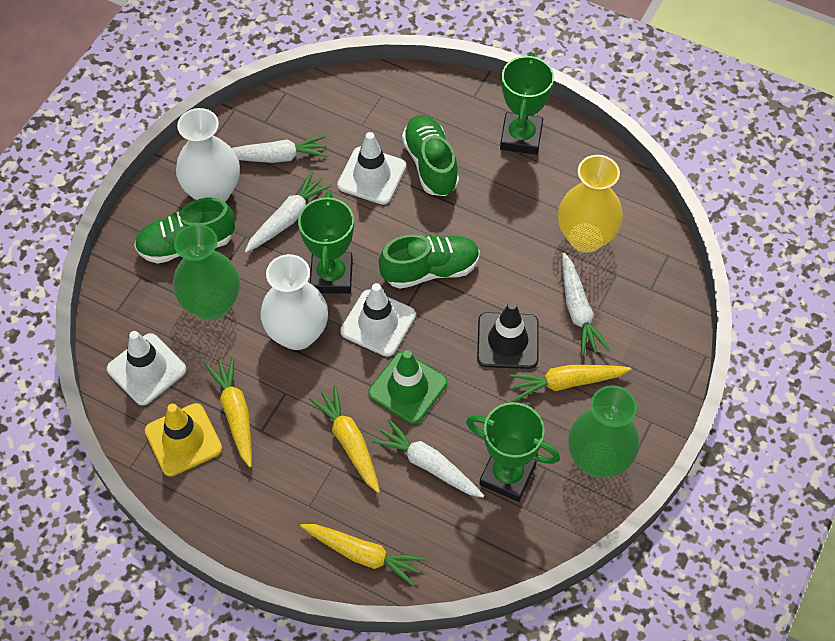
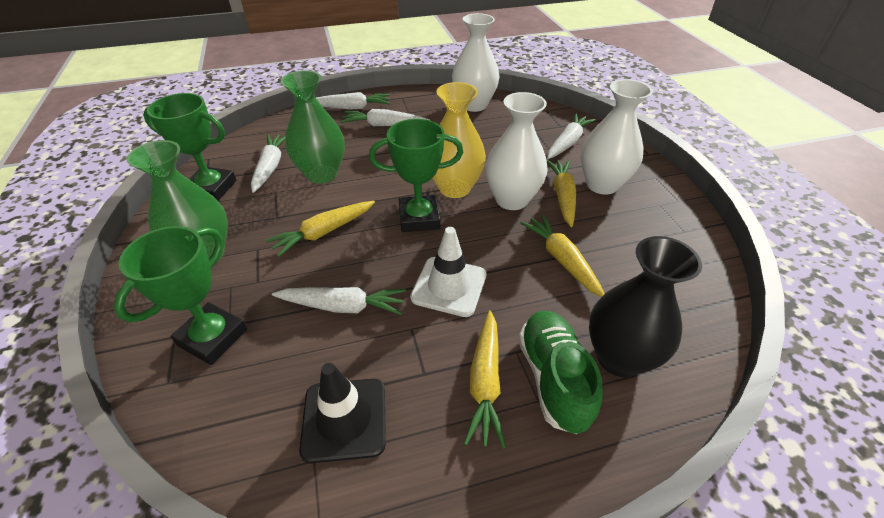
black vase: 0 -> 1
green shoe: 3 -> 1
green traffic cone: 1 -> 0
white carrot: 4 -> 5
white traffic cone: 3 -> 1
white vase: 2 -> 3
yellow traffic cone: 1 -> 0

